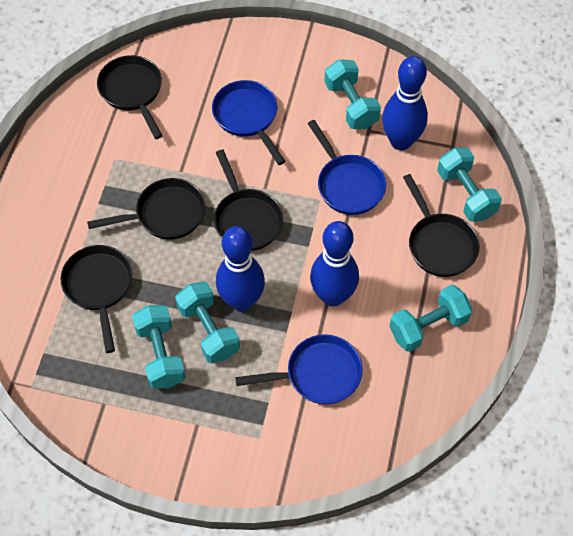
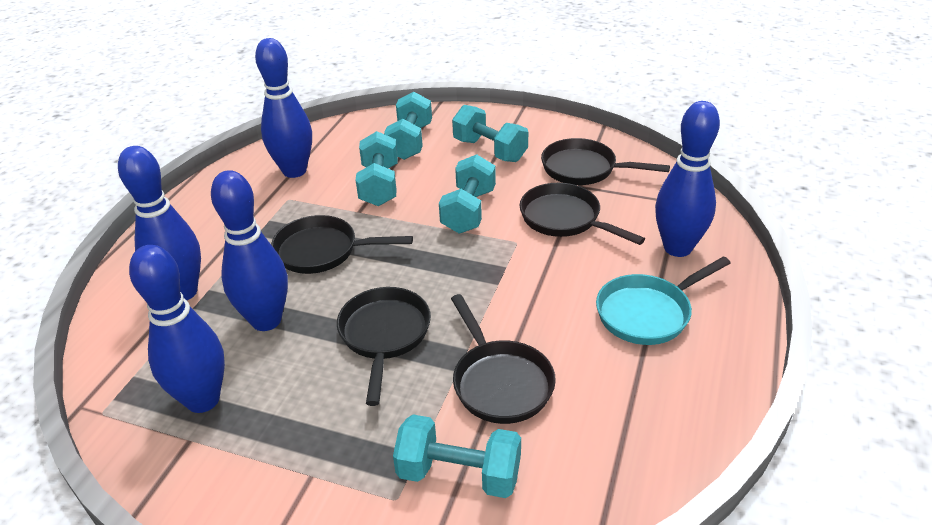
blue bowling pin: 3 -> 5
blue pan: 3 -> 0
turquoise pan: 0 -> 1

